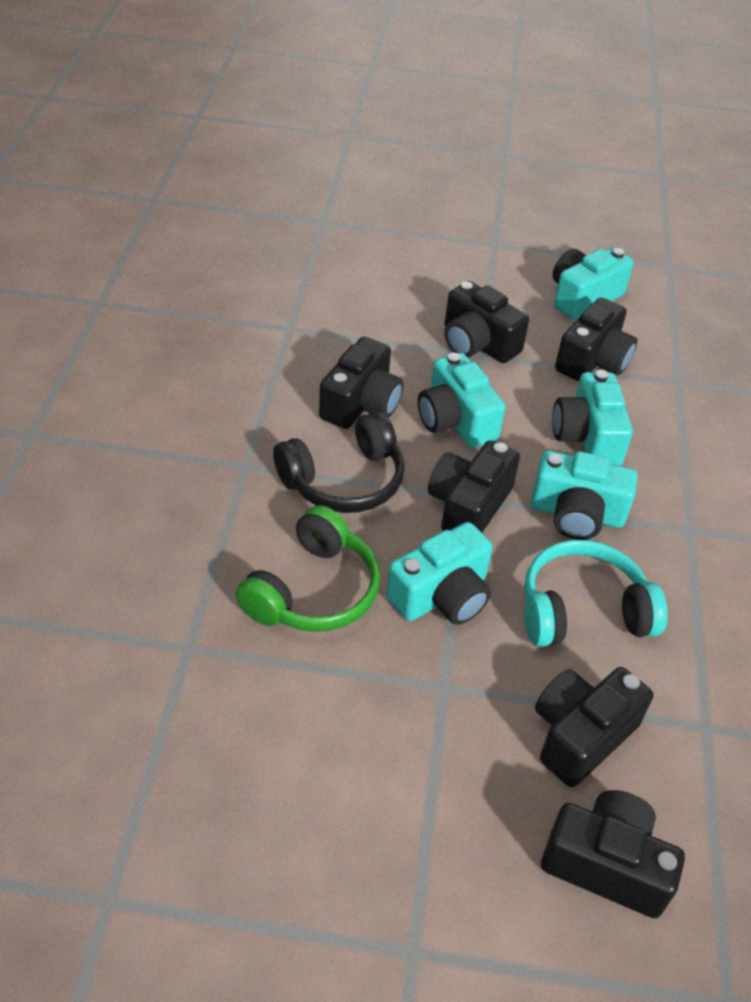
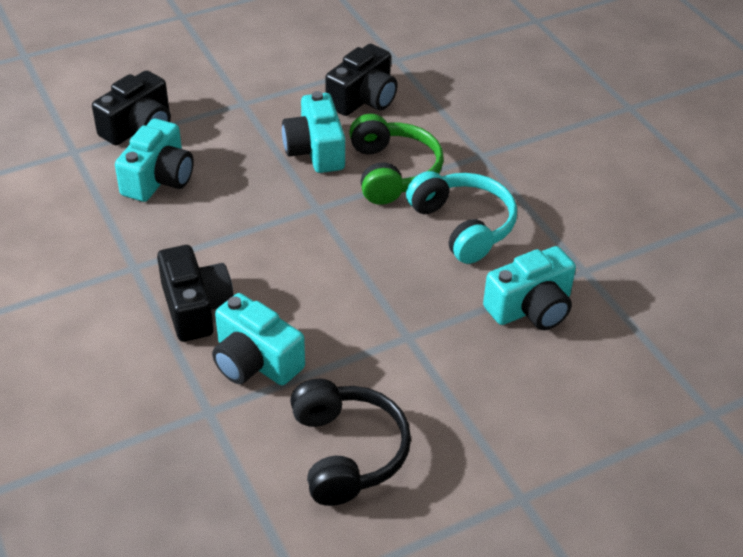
black camera: 6 -> 3
turquoise camera: 5 -> 4

